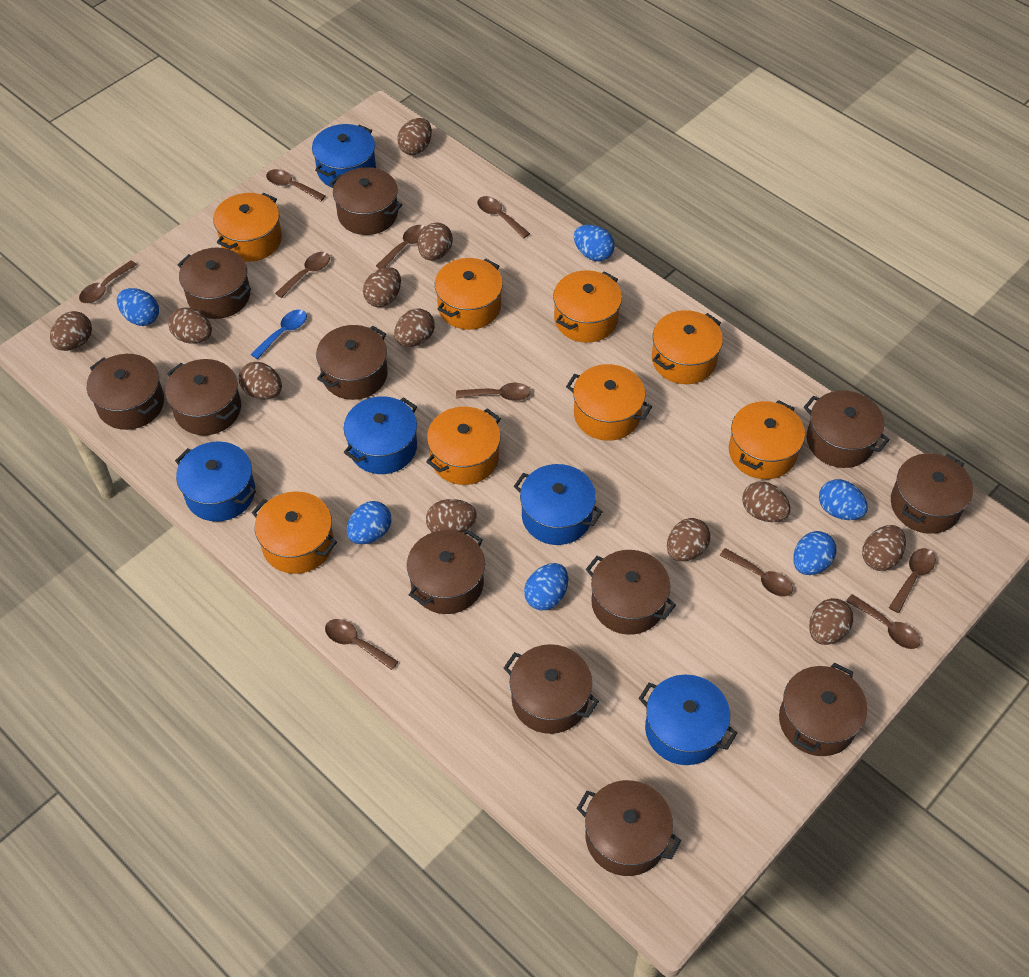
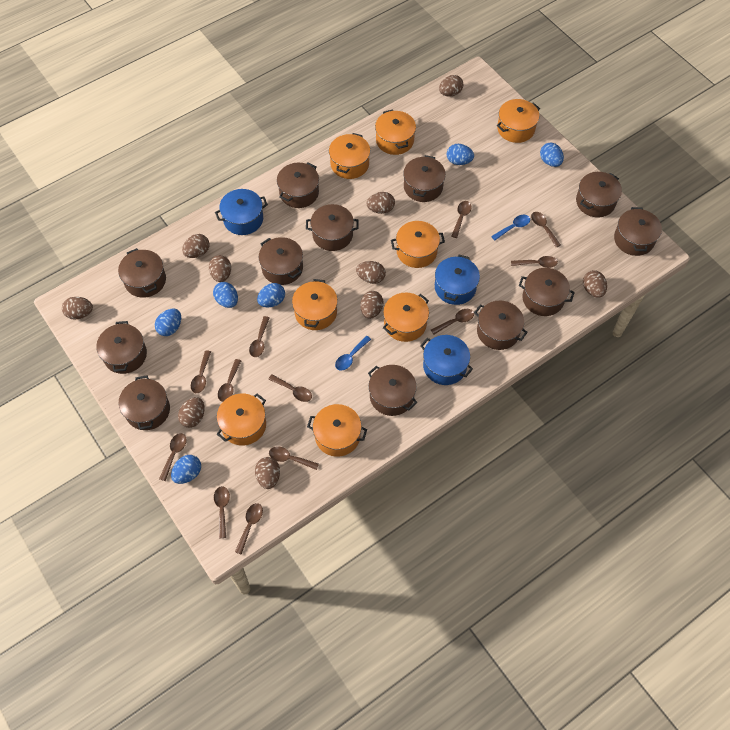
blue pot: 5 -> 3
blue spoon: 1 -> 2
brown egg: 12 -> 10
brown spoon: 10 -> 12

